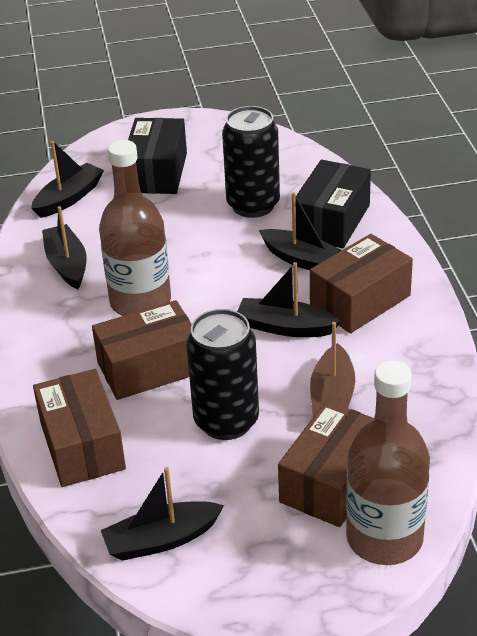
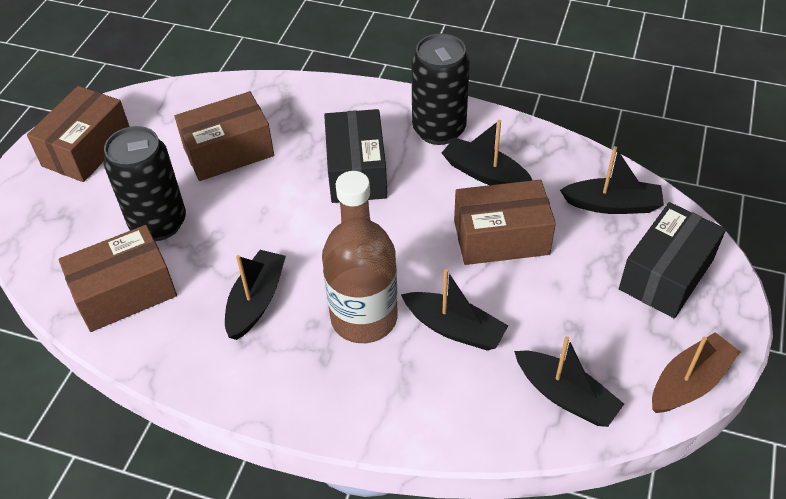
brown bottle: 2 -> 1

